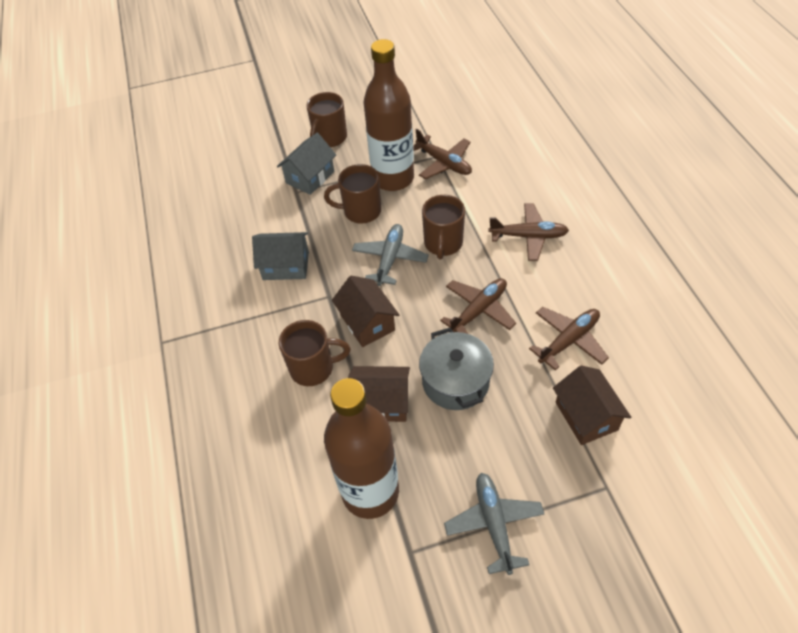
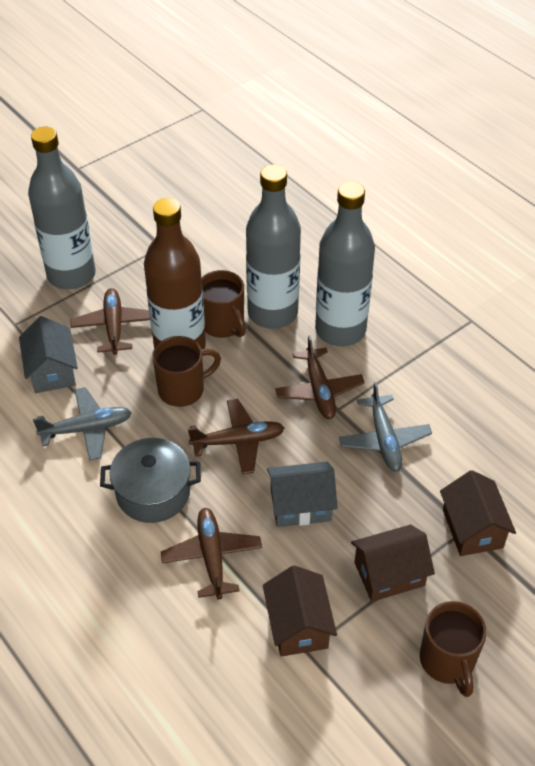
brown bottle: 2 -> 1
brown mug: 4 -> 3
grey bottle: 0 -> 3

